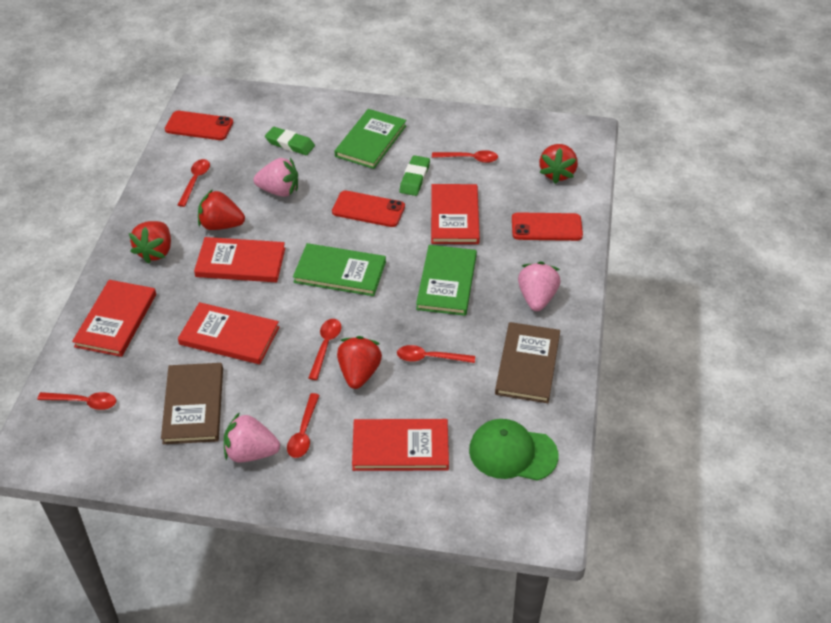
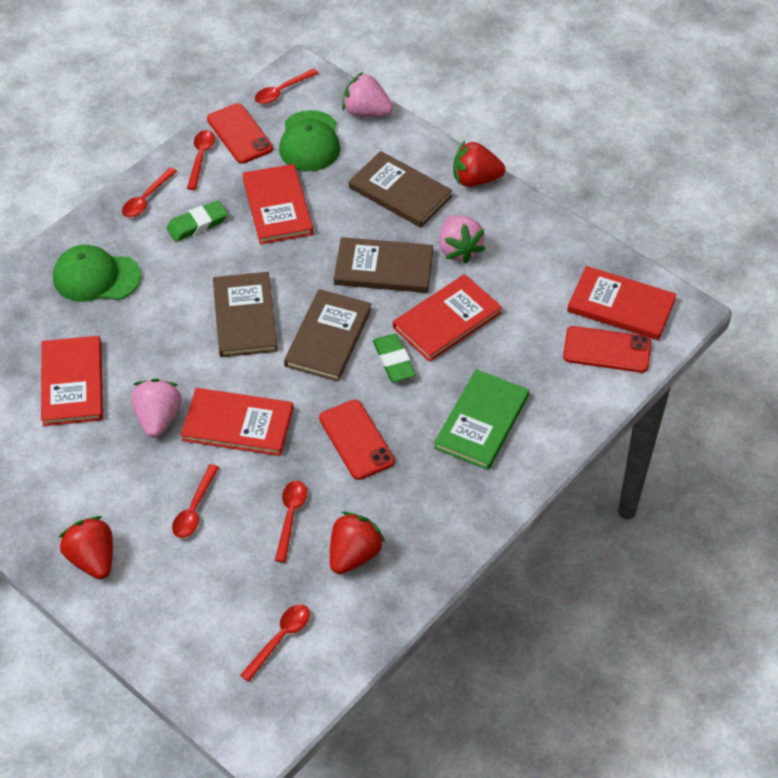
brown book: 2 -> 4
green book: 3 -> 1
green cap: 1 -> 2
red strawberry: 4 -> 3

